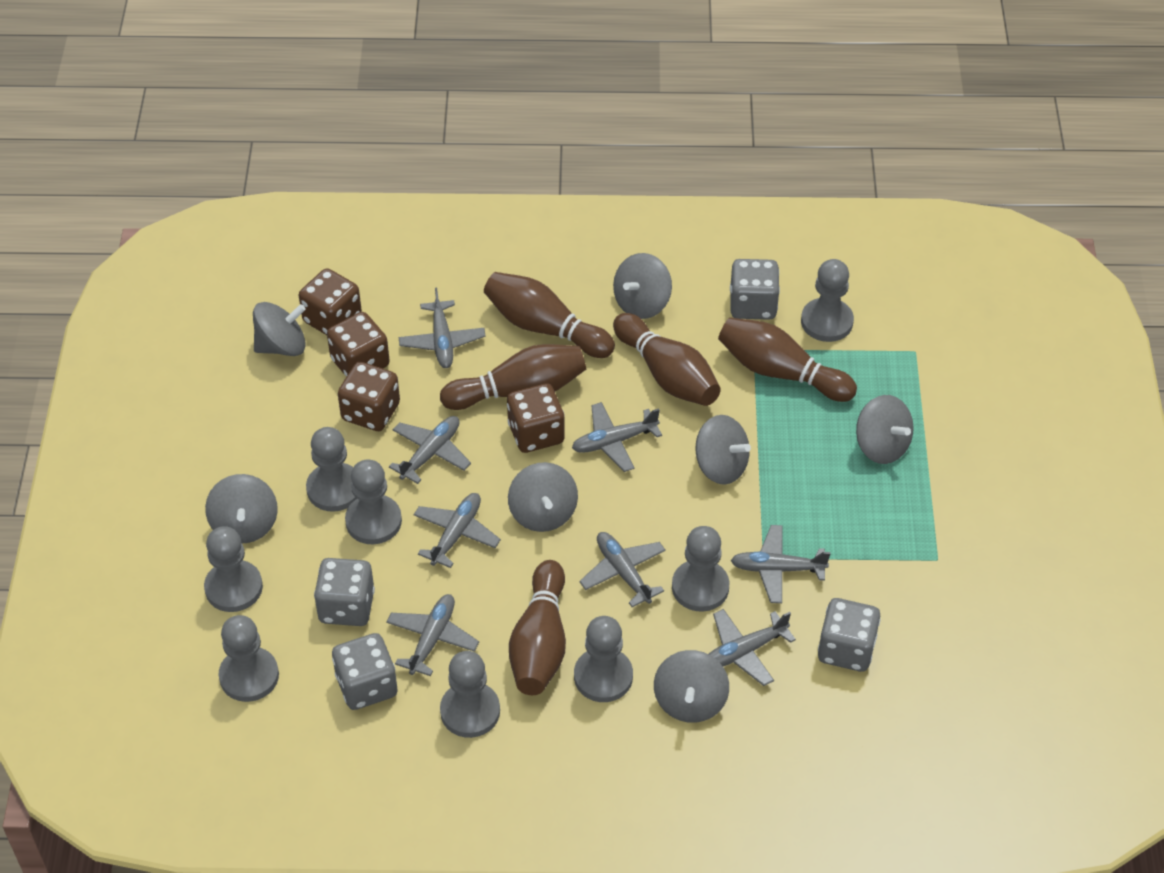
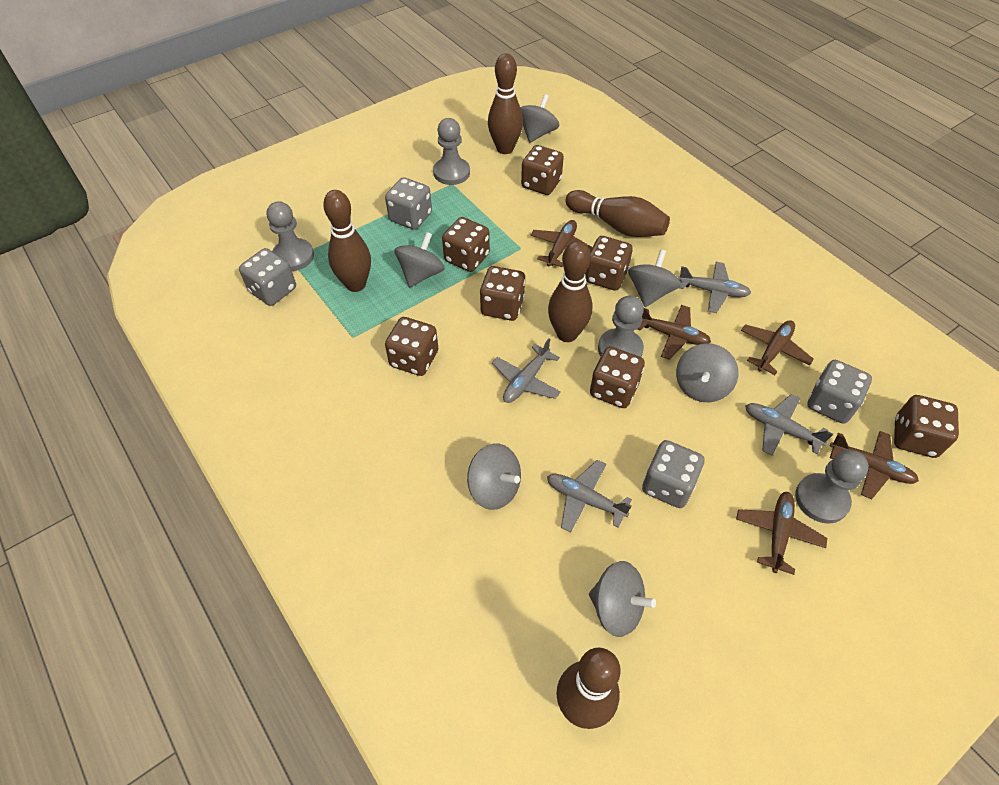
brown dice: 4 -> 7
brown plane: 0 -> 5
grey pawn: 8 -> 4
grey plane: 8 -> 4
grey spinning top: 7 -> 6

